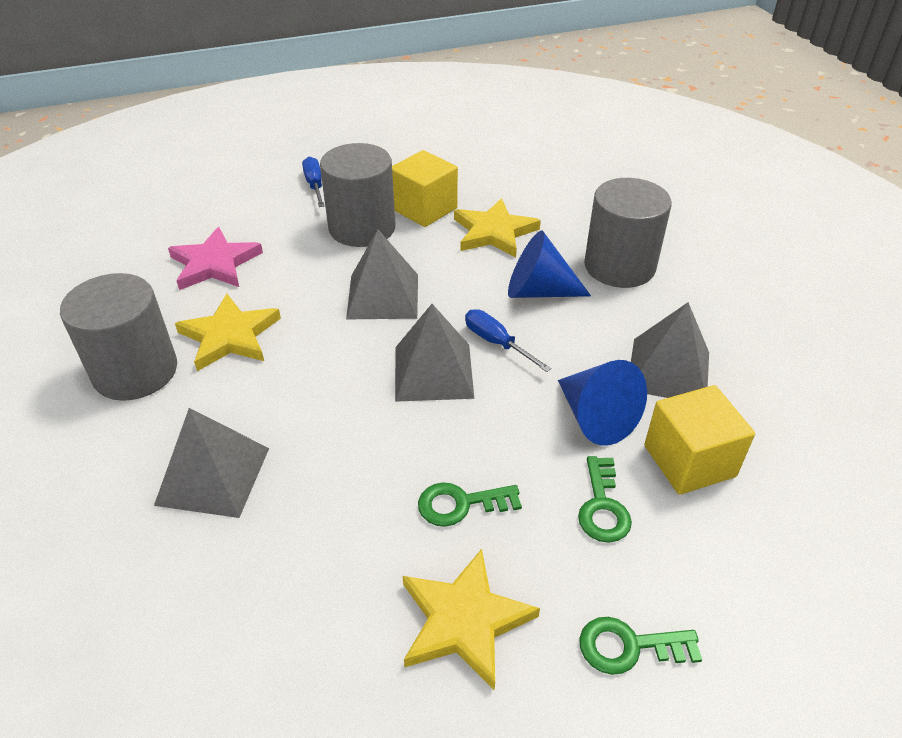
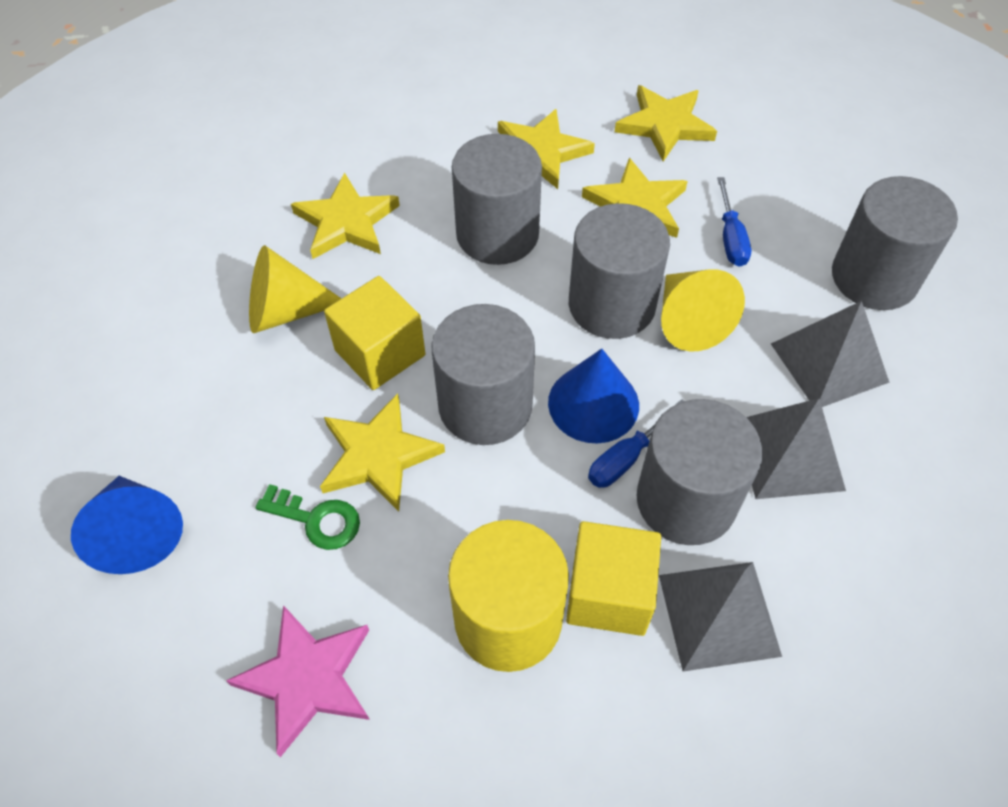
green key: 3 -> 1
grey cylinder: 3 -> 5
grey pyramid: 4 -> 3
yellow cone: 0 -> 2
yellow cylinder: 0 -> 1
yellow star: 3 -> 5

